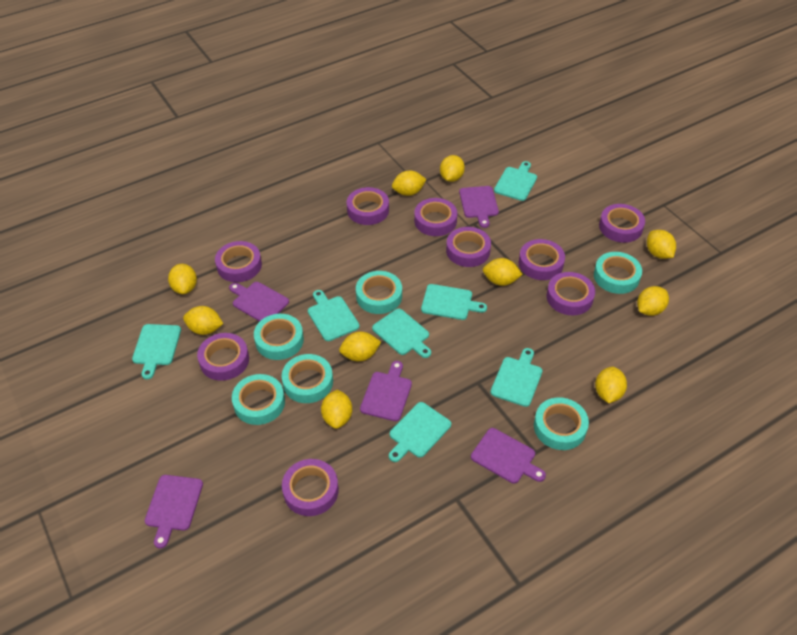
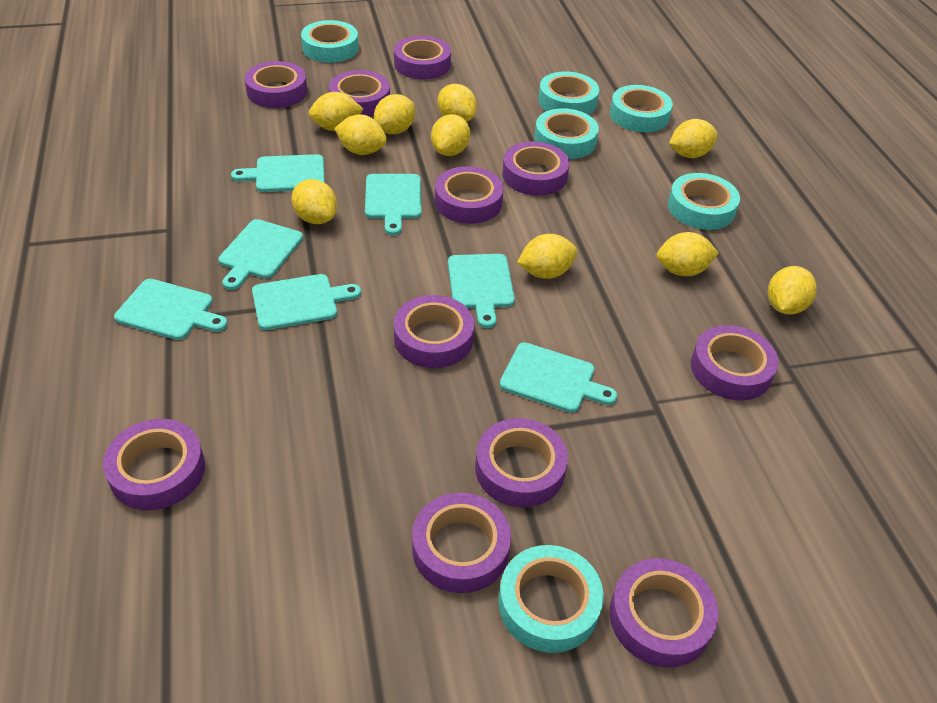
purple cutting board: 5 -> 0
purple tape: 9 -> 11

